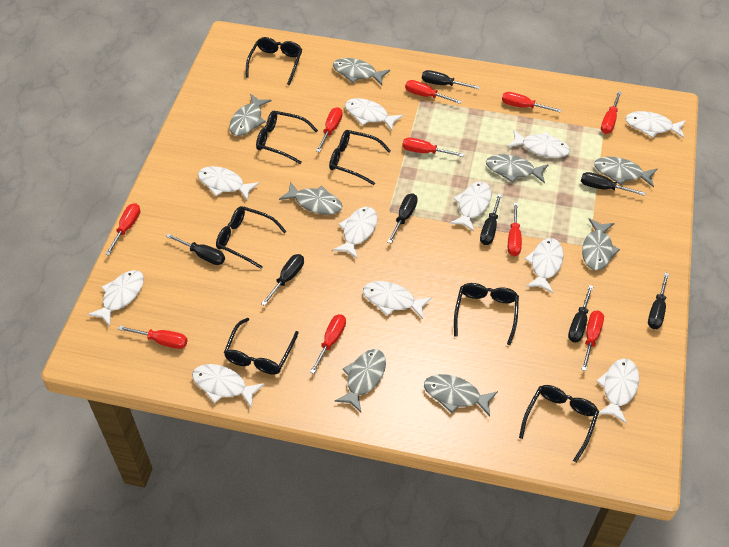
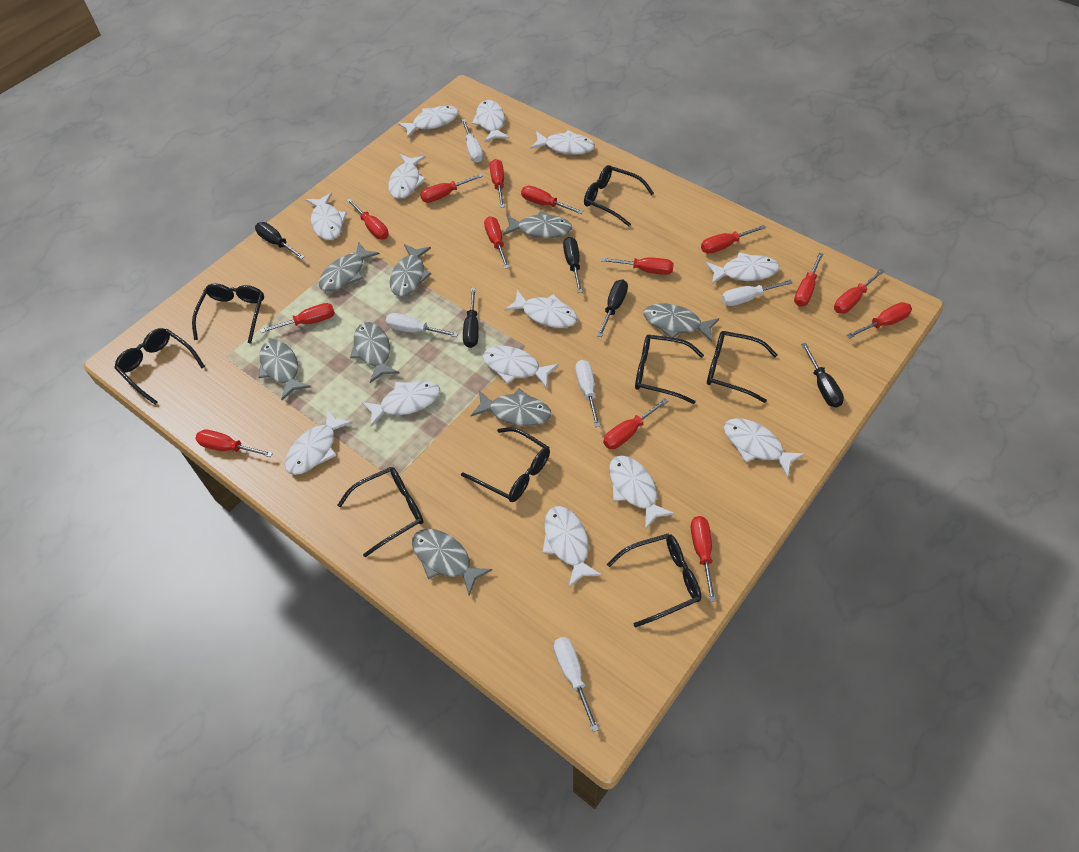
black glasses: 7 -> 8
black screwdriver: 8 -> 5
red screwdriver: 10 -> 14
white fish: 11 -> 13
white screwdriver: 0 -> 5

